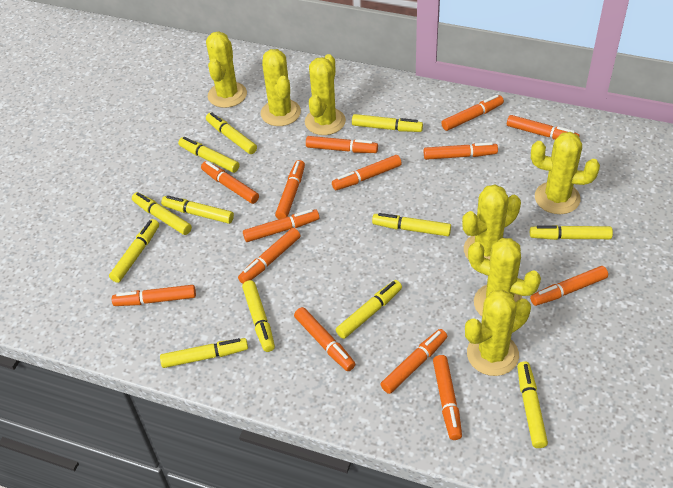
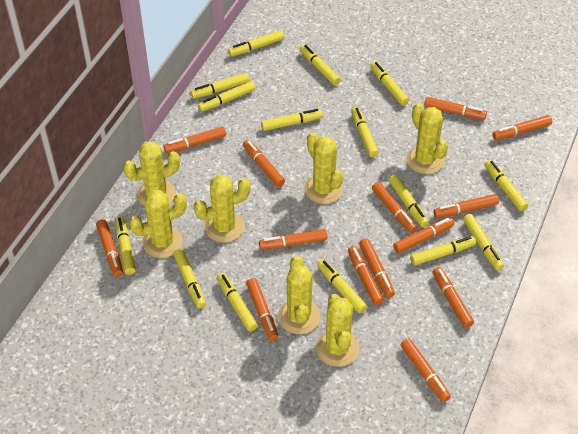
yellow marker: 12 -> 15

